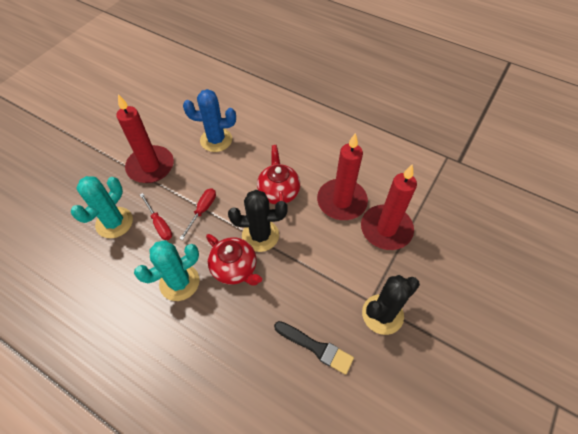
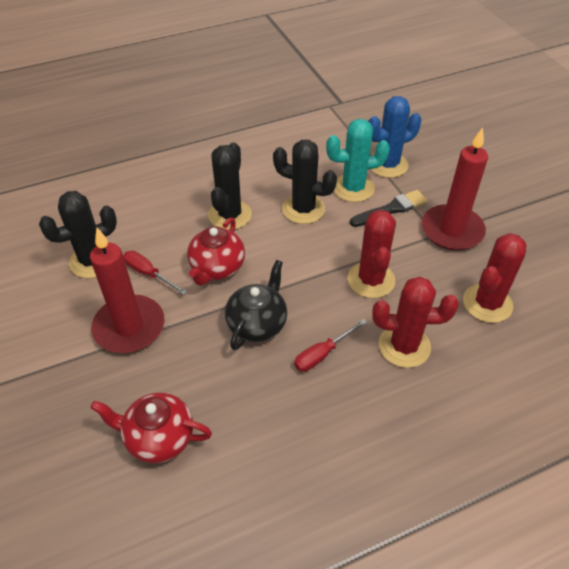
black cactus: 2 -> 3
black teapot: 0 -> 1
red cactus: 0 -> 3
red candle: 3 -> 2
turquoise cactus: 2 -> 1

